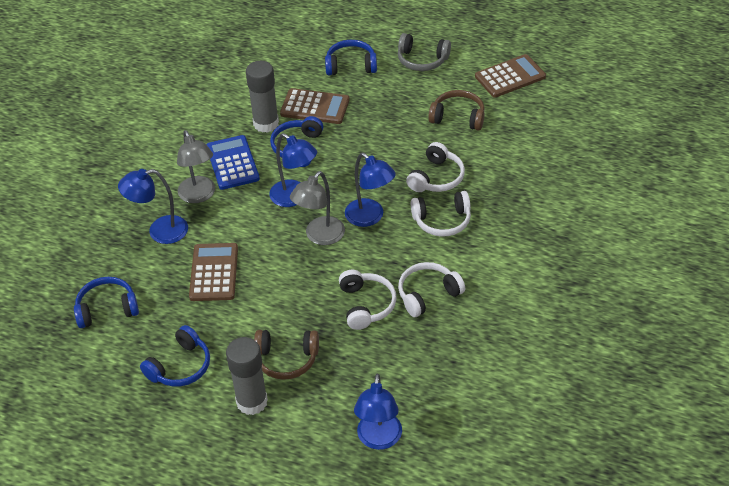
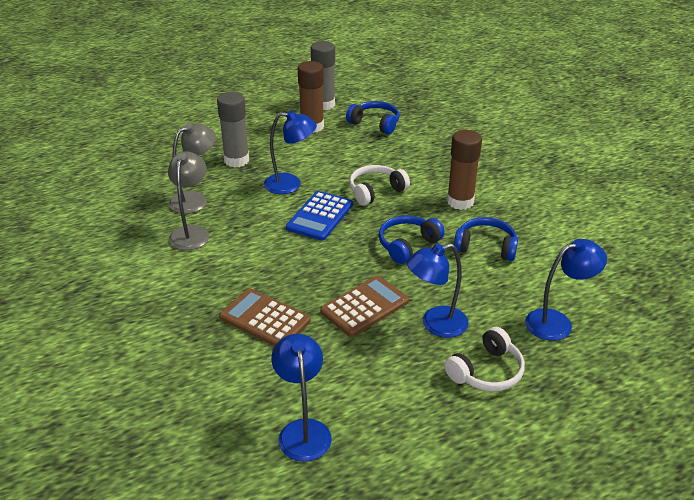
blue headphones: 4 -> 3
brown calculator: 3 -> 2
brown glue stick: 0 -> 2
brown headphones: 2 -> 0
grey headphones: 1 -> 0
white headphones: 4 -> 2

